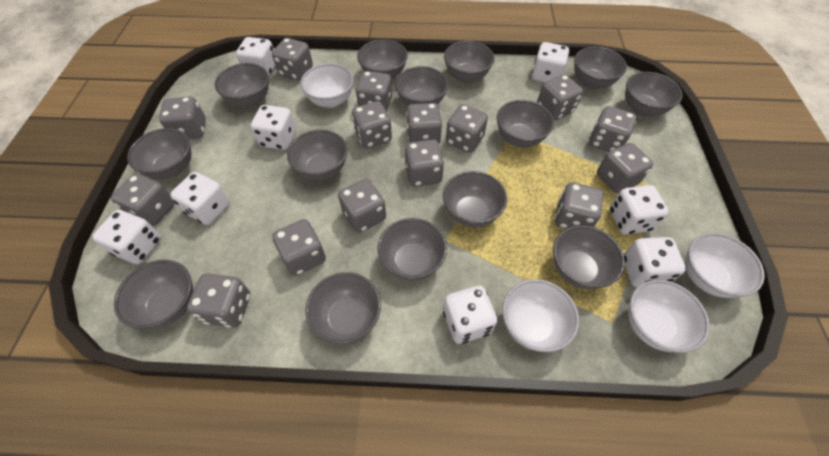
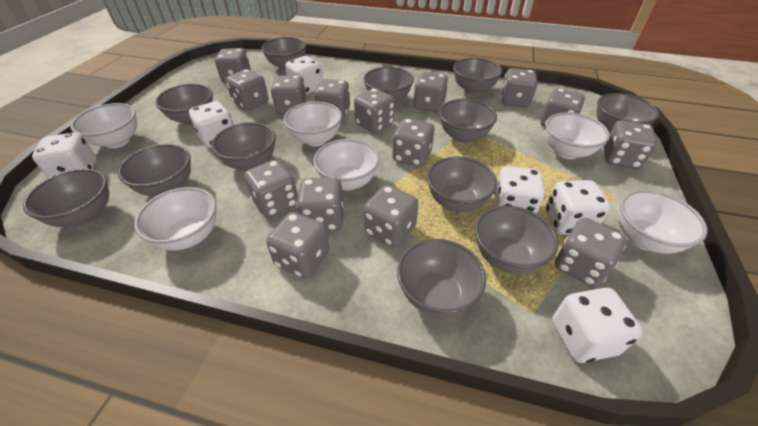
grey bowl: 14 -> 12
white bowl: 4 -> 6
white dice: 8 -> 6

